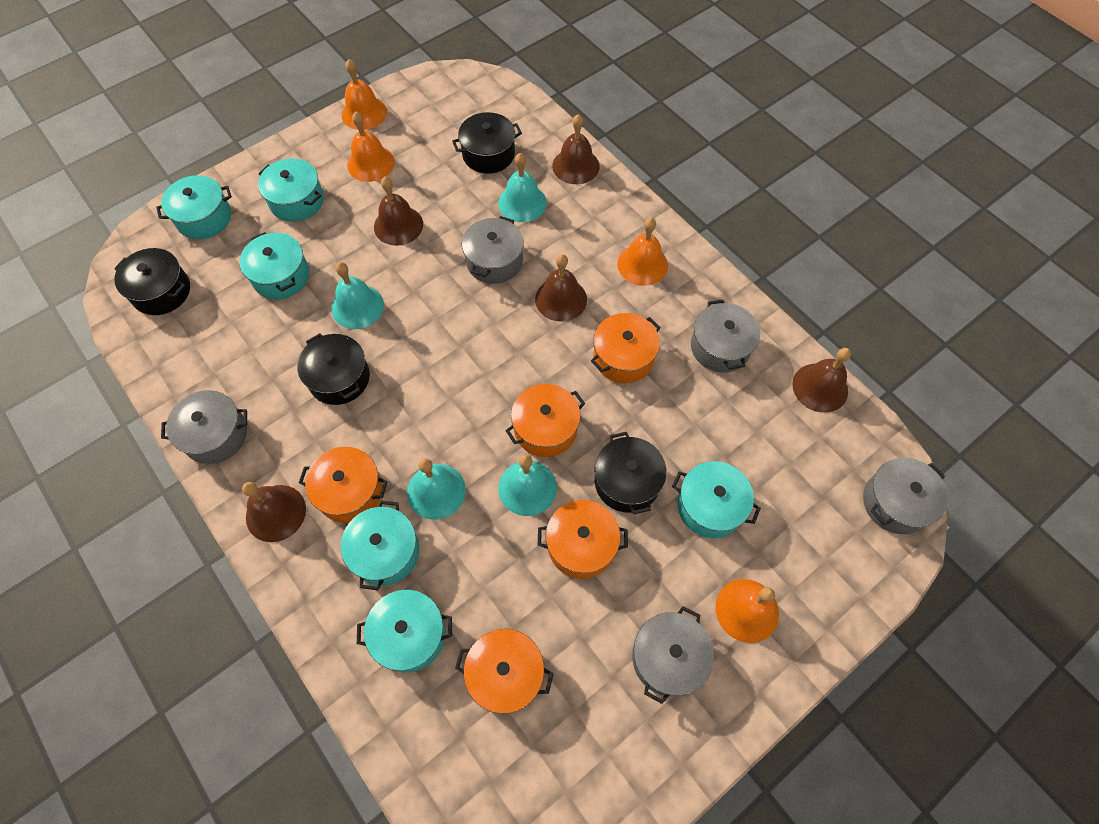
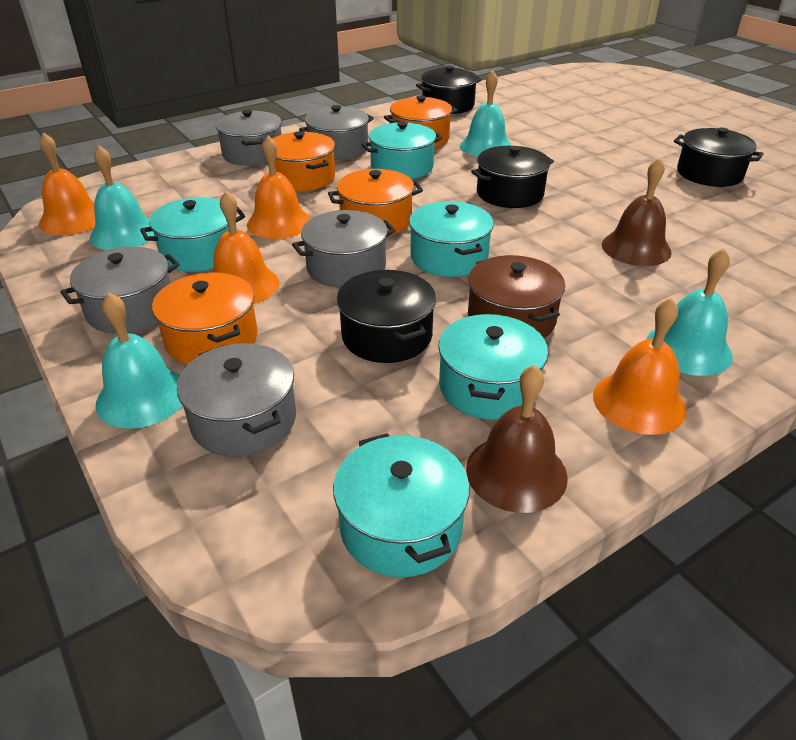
brown bell: 5 -> 2
brown pot: 0 -> 1
orange pot: 5 -> 4
turquoise pot: 6 -> 5

